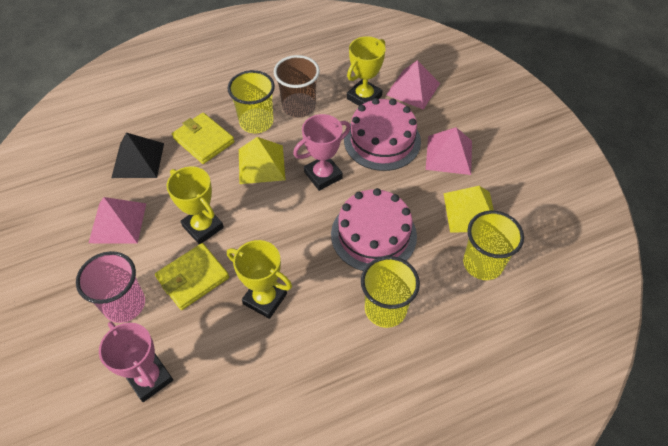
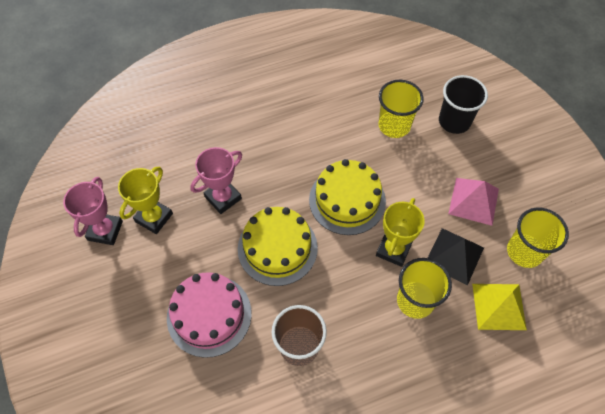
black cup: 0 -> 1
pink cake: 2 -> 1
pink cup: 1 -> 0
pink pyramid: 3 -> 1
yellow cake: 0 -> 2
yellow pyramid: 2 -> 1
yellow trophy: 3 -> 2
yellow wallet: 2 -> 0

